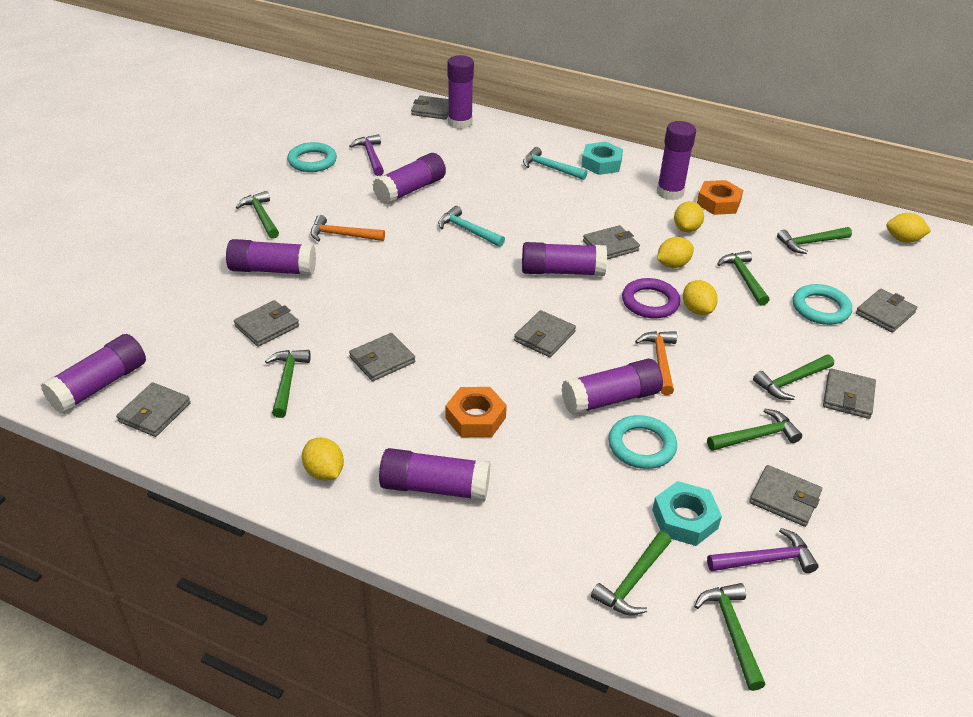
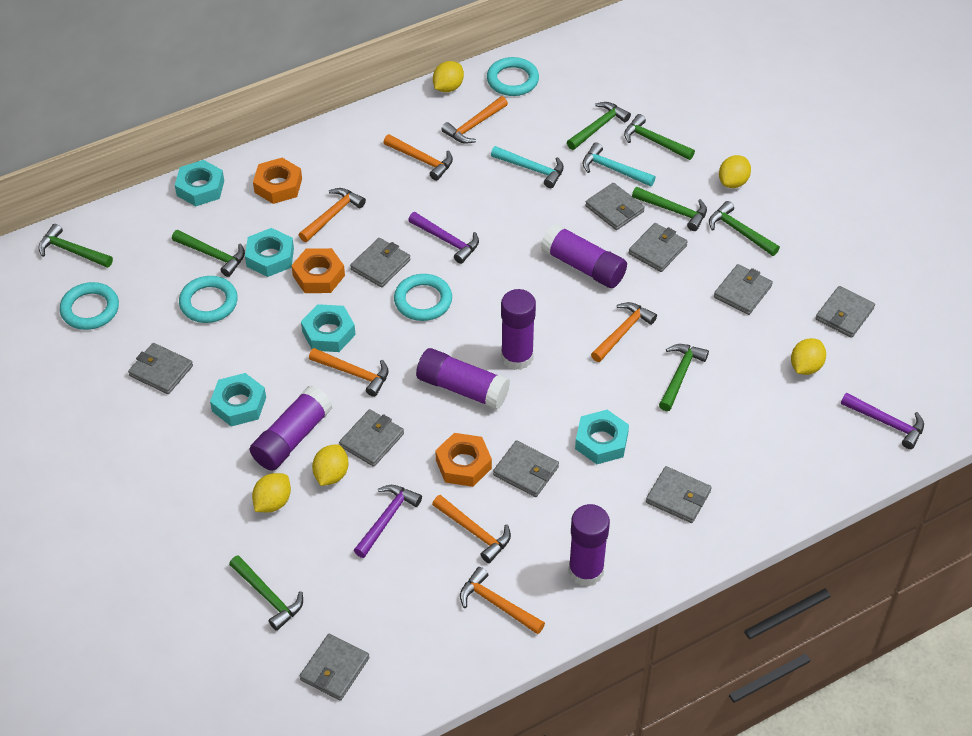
grey wallet: 9 -> 10
orange hammer: 2 -> 7
orange nut: 2 -> 3
purple glue stick: 8 -> 5
purple hammer: 2 -> 3
purple ring: 1 -> 0
turquoise nut: 2 -> 5
turquoise ring: 3 -> 4

